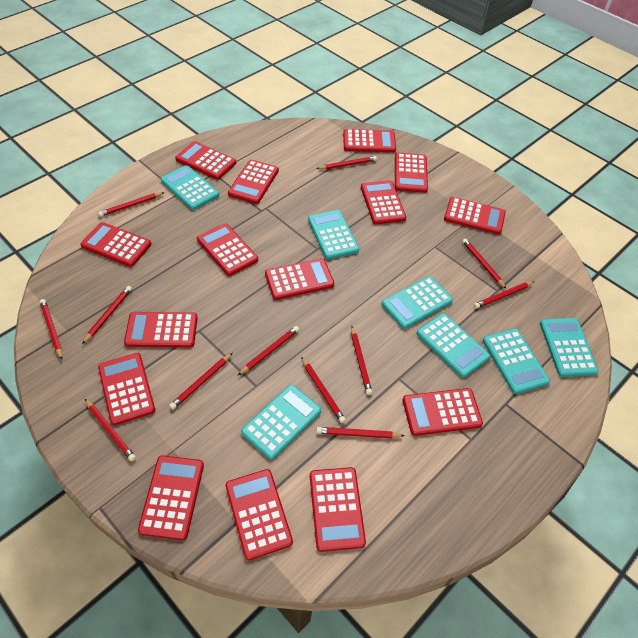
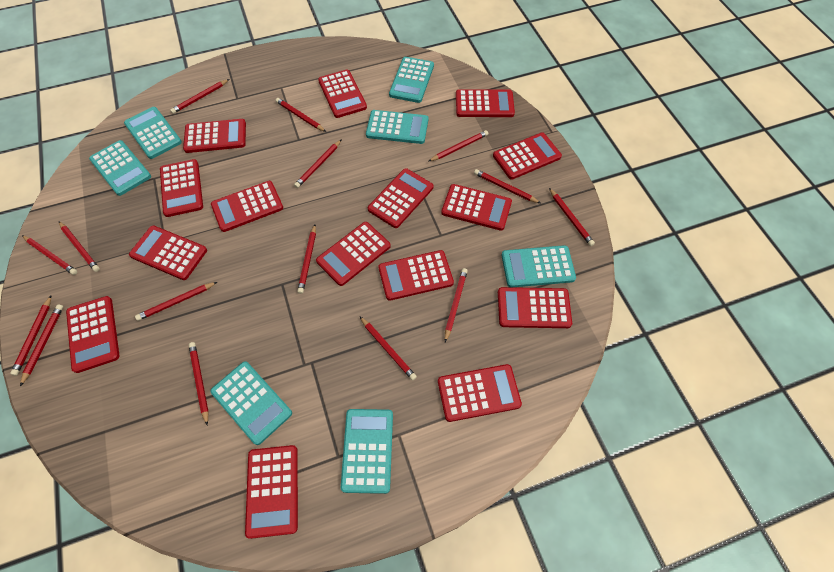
red pencil: 12 -> 15

